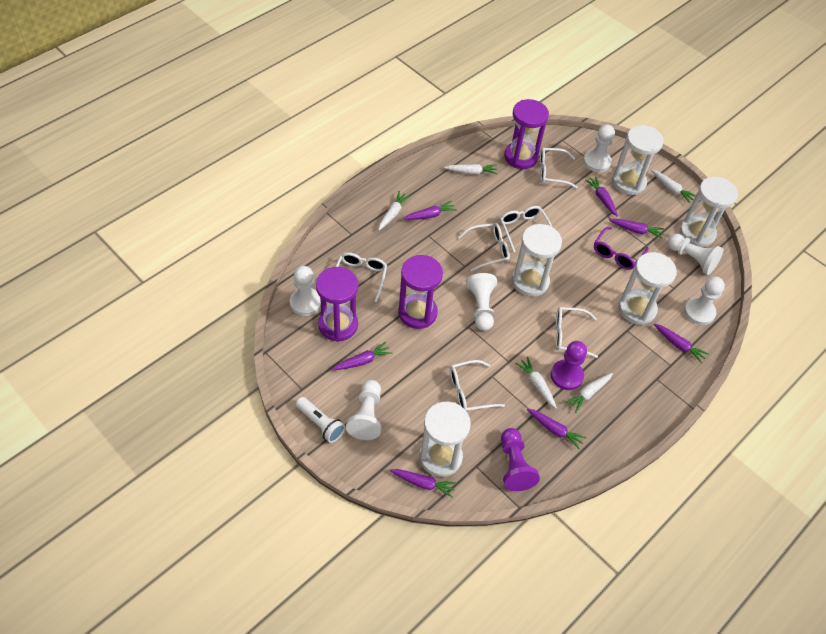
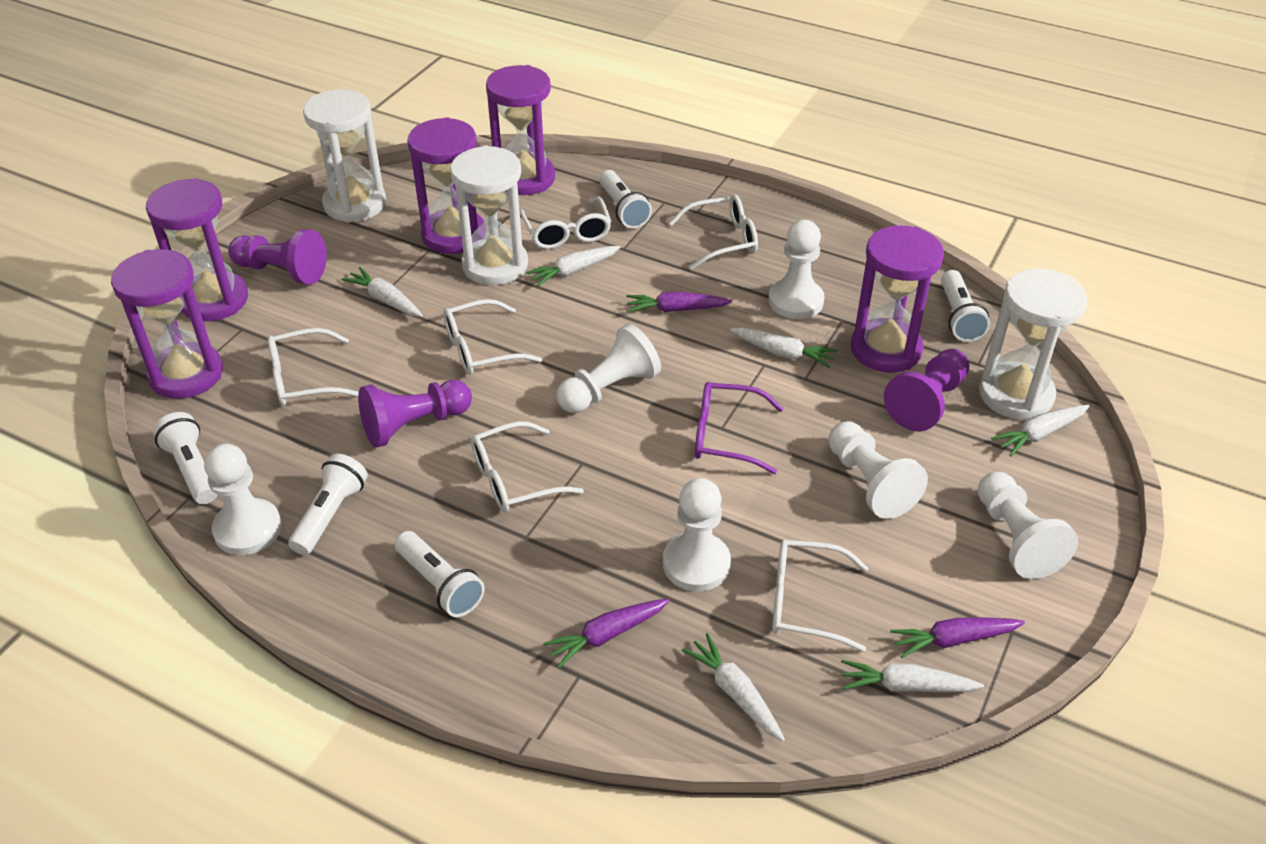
purple carrot: 7 -> 3
purple hourglass: 3 -> 5
purple pawn: 2 -> 3
white carrot: 5 -> 6
white flashlight: 1 -> 5
white hourglass: 5 -> 3

